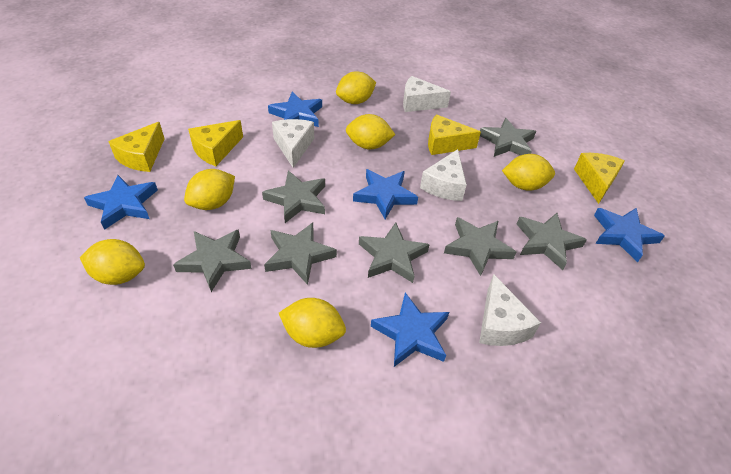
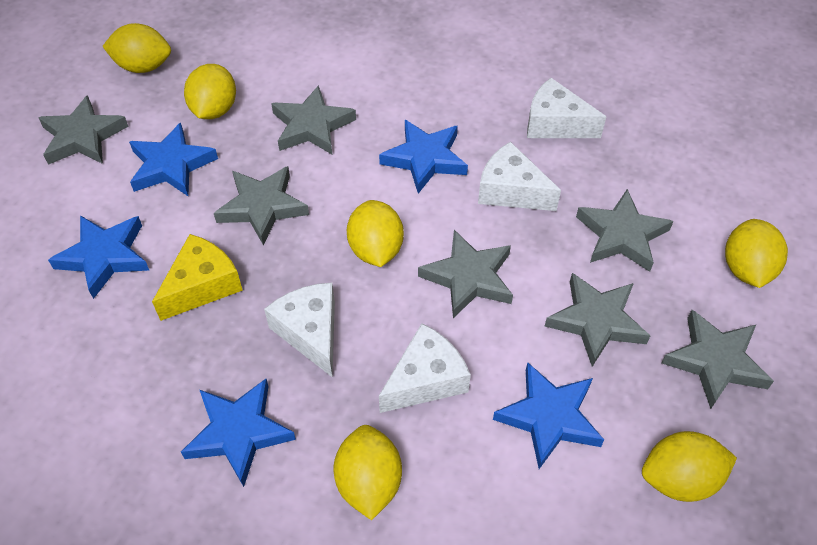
yellow cheese: 4 -> 1

